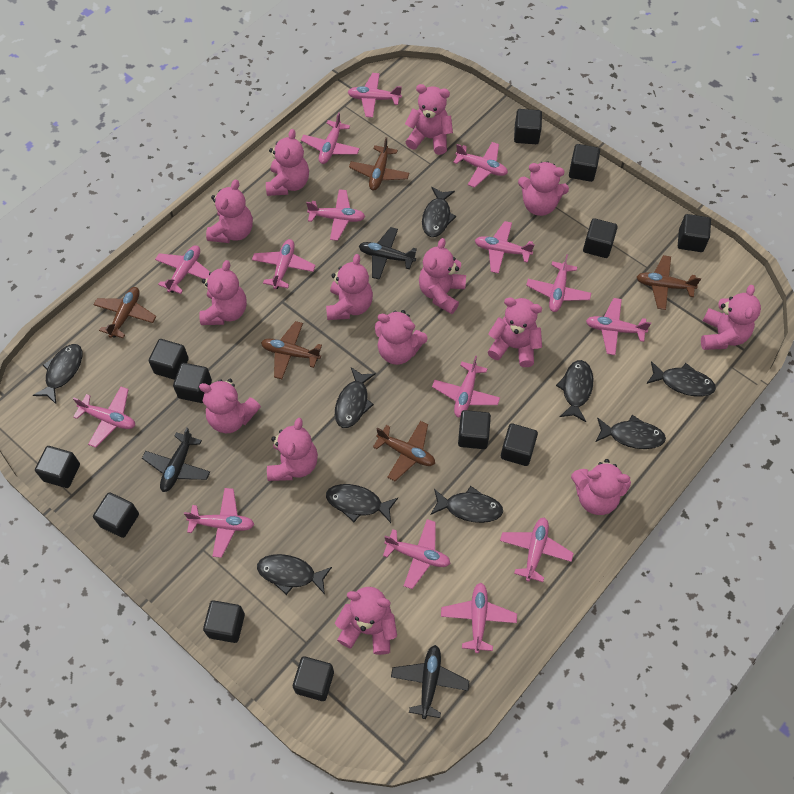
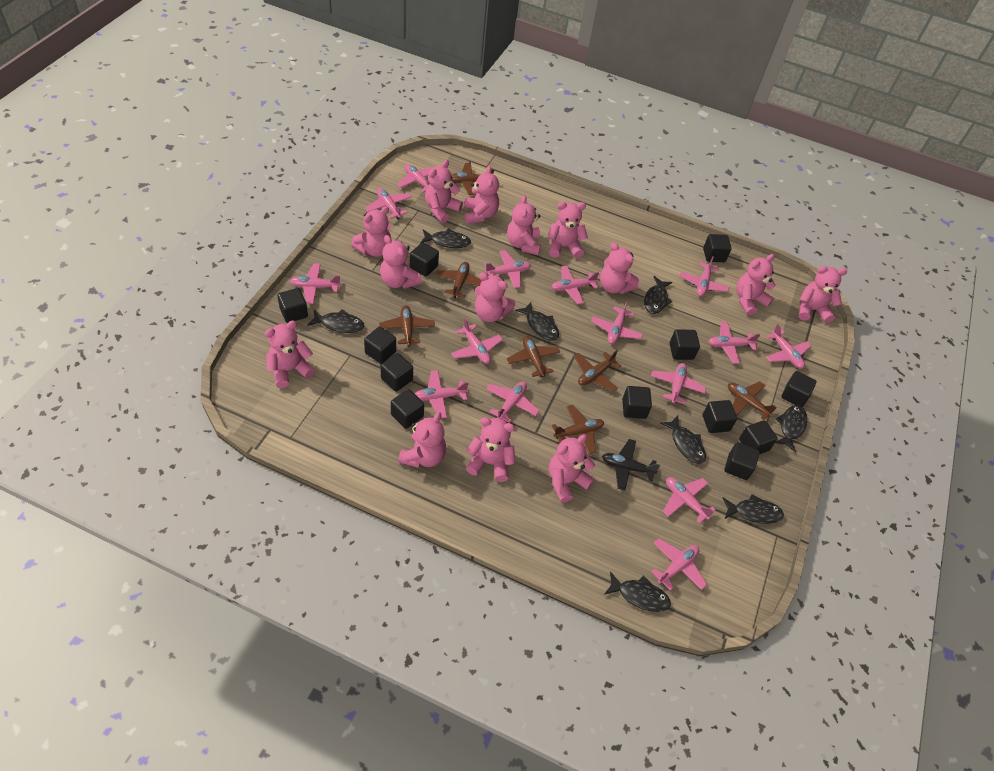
black fish: 9 -> 8
black plane: 3 -> 1
brown plane: 5 -> 7

